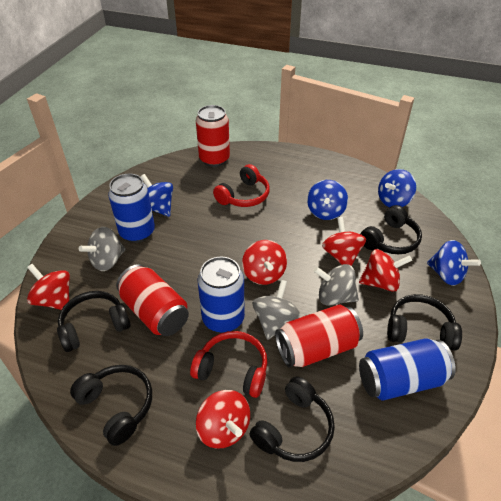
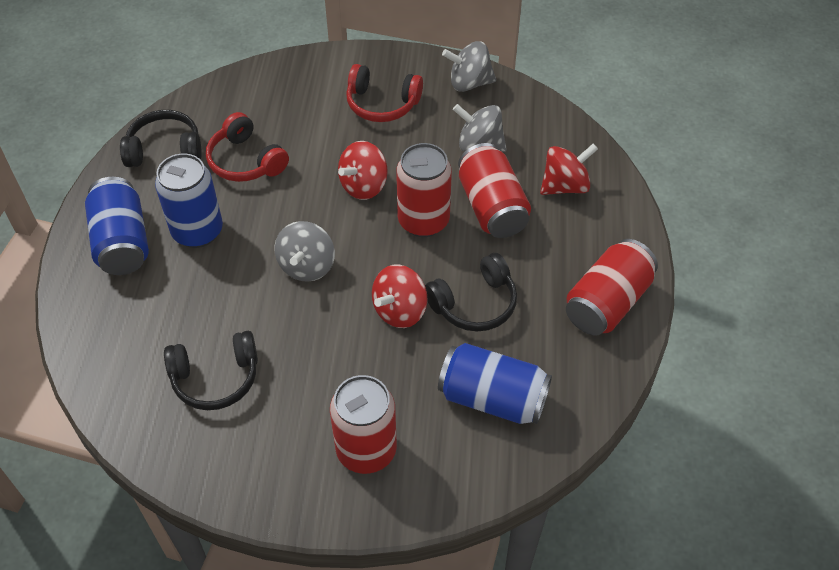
black headphones: 5 -> 3
blue spinning top: 4 -> 0
red can: 3 -> 4
red spinning top: 5 -> 3

